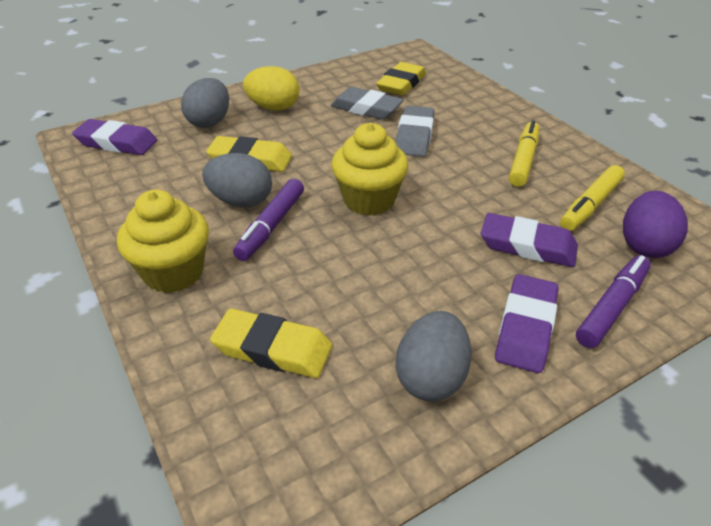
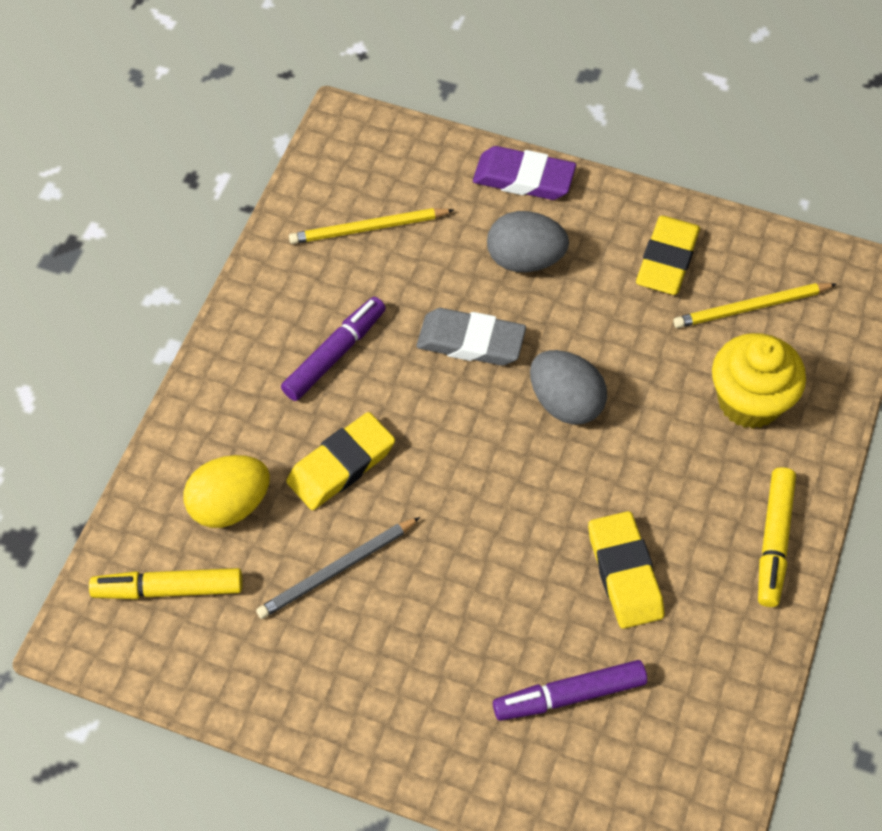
grey egg: 3 -> 2
grey eraser: 2 -> 1
grey pencil: 0 -> 1
purple egg: 1 -> 0
purple eraser: 3 -> 1
yellow cupcake: 2 -> 1
yellow pencil: 0 -> 2

